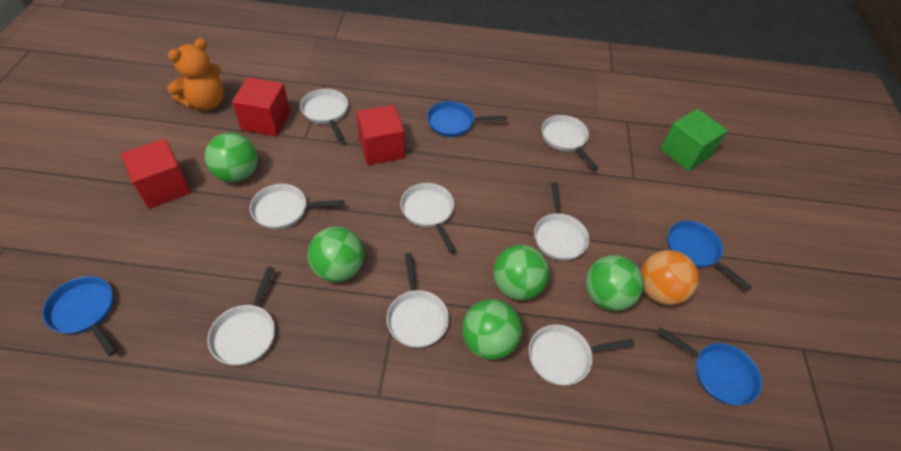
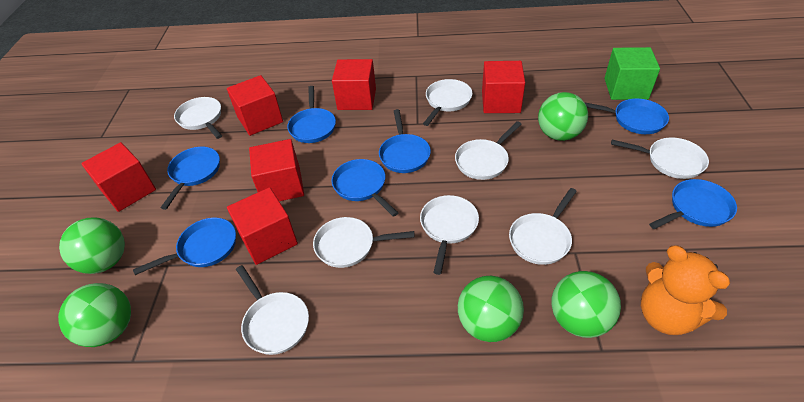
blue pan: 4 -> 7
orange ball: 1 -> 0
red cube: 3 -> 6

